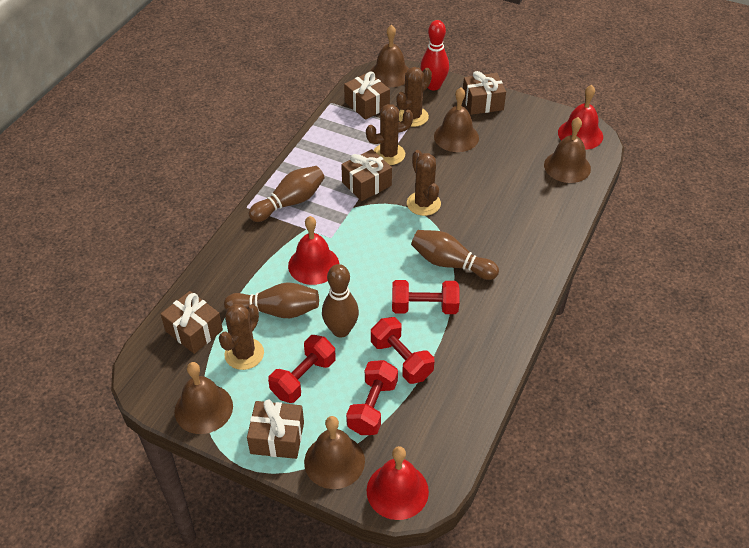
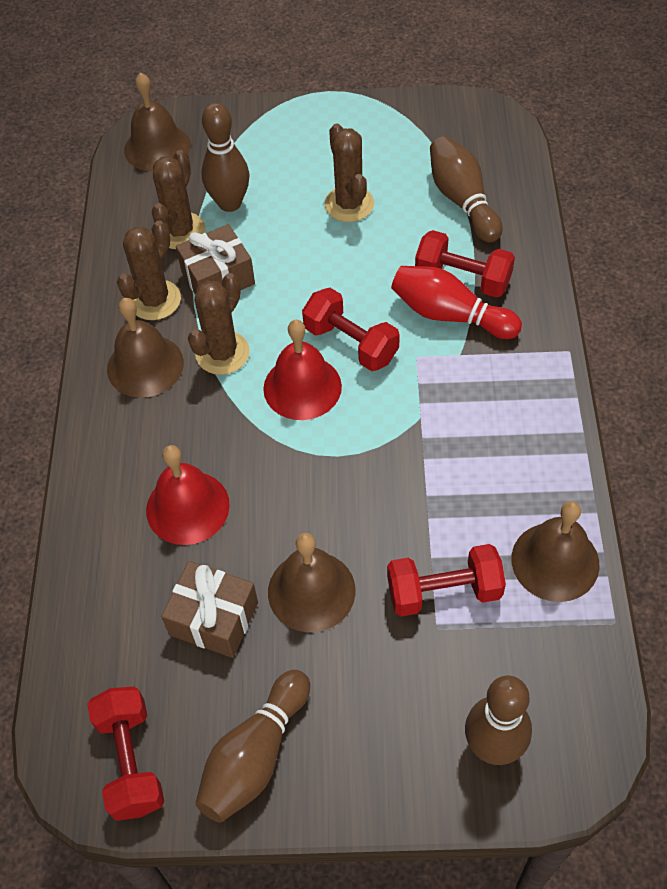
brown bell: 5 -> 4
brown gift: 5 -> 2
red bell: 3 -> 2

